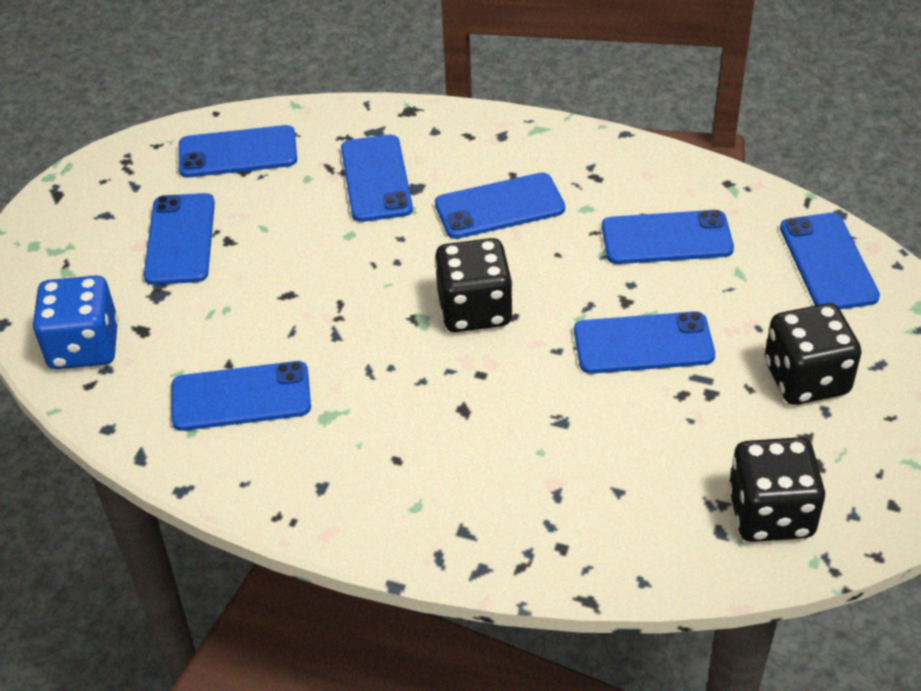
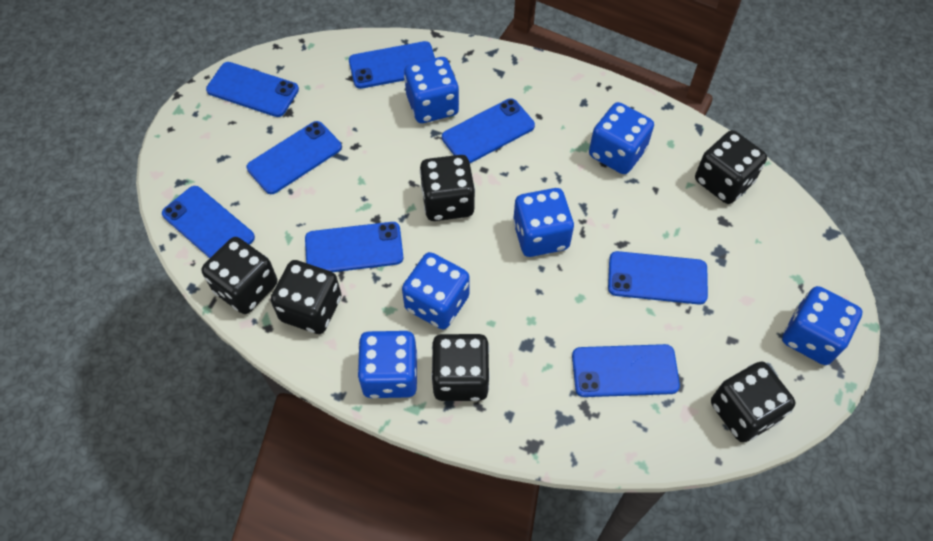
black dice: 3 -> 6
blue dice: 1 -> 6

